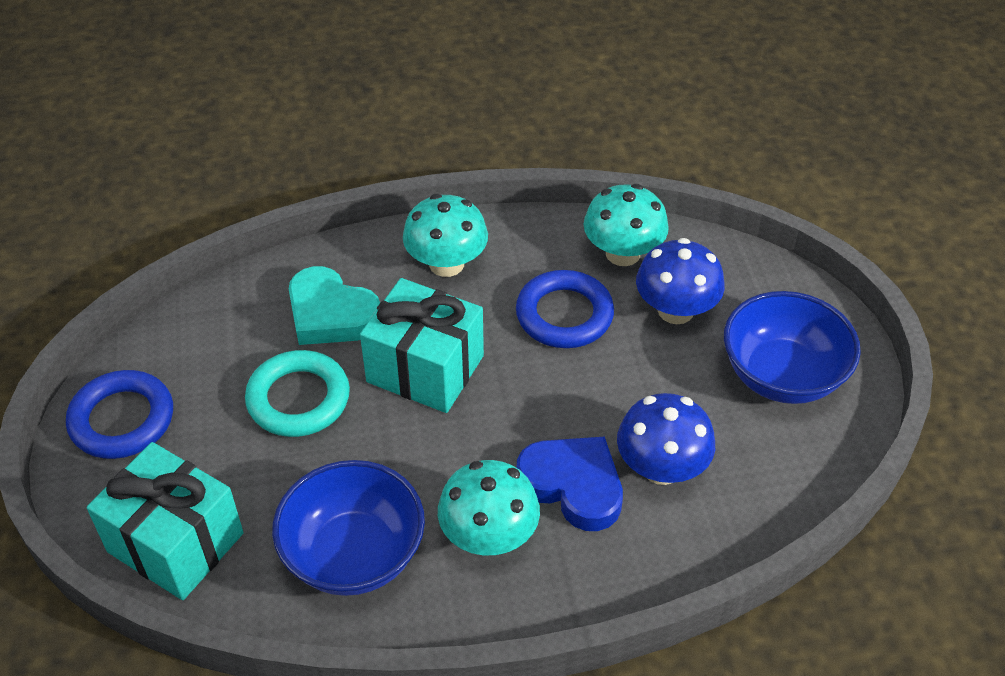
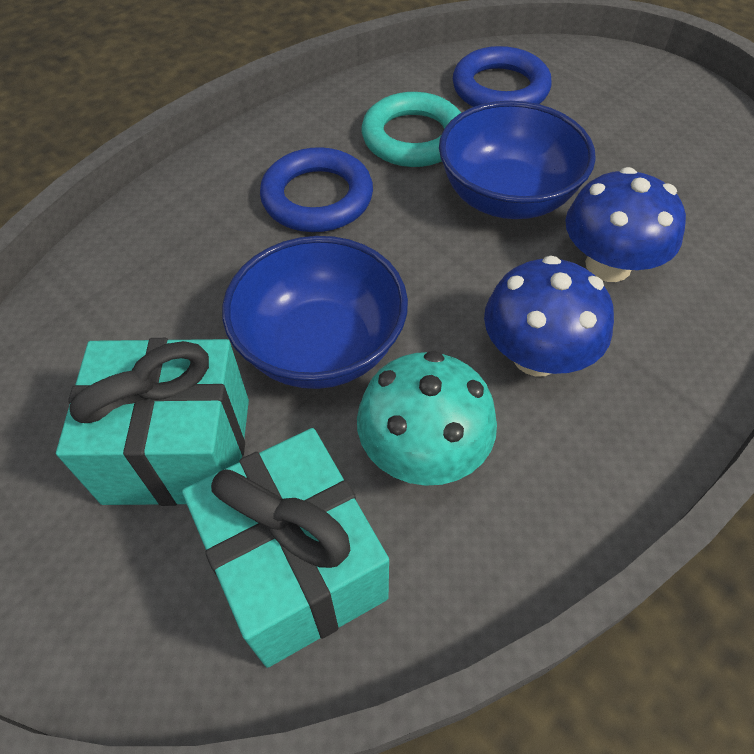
blue heart: 1 -> 0
turquoise heart: 1 -> 0
turquoise mushroom: 3 -> 1

